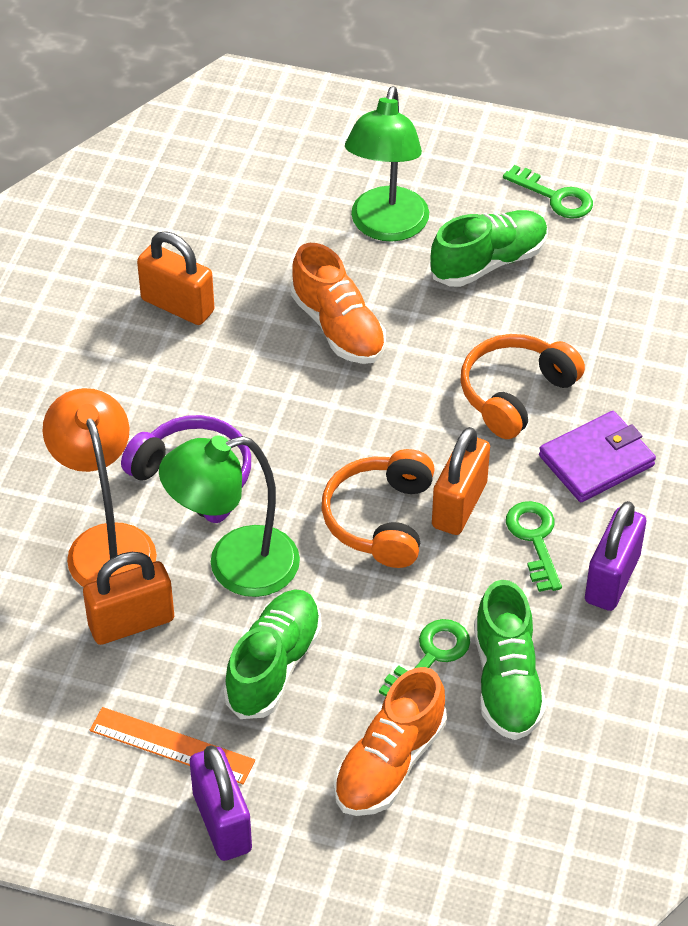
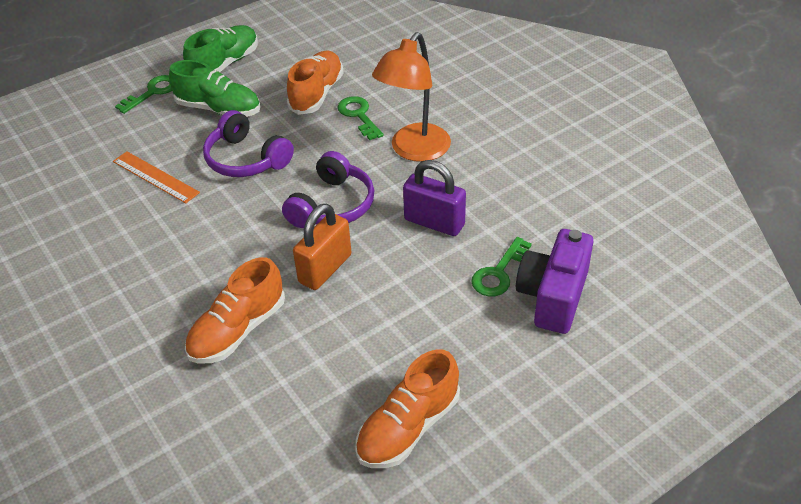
green lamp: 2 -> 0
green shoe: 3 -> 2
orange headphones: 2 -> 0
orange padlock: 3 -> 1
orange shoe: 2 -> 3
purple camera: 0 -> 1
purple headphones: 1 -> 2
purple padlock: 2 -> 1
purple wallet: 1 -> 0

